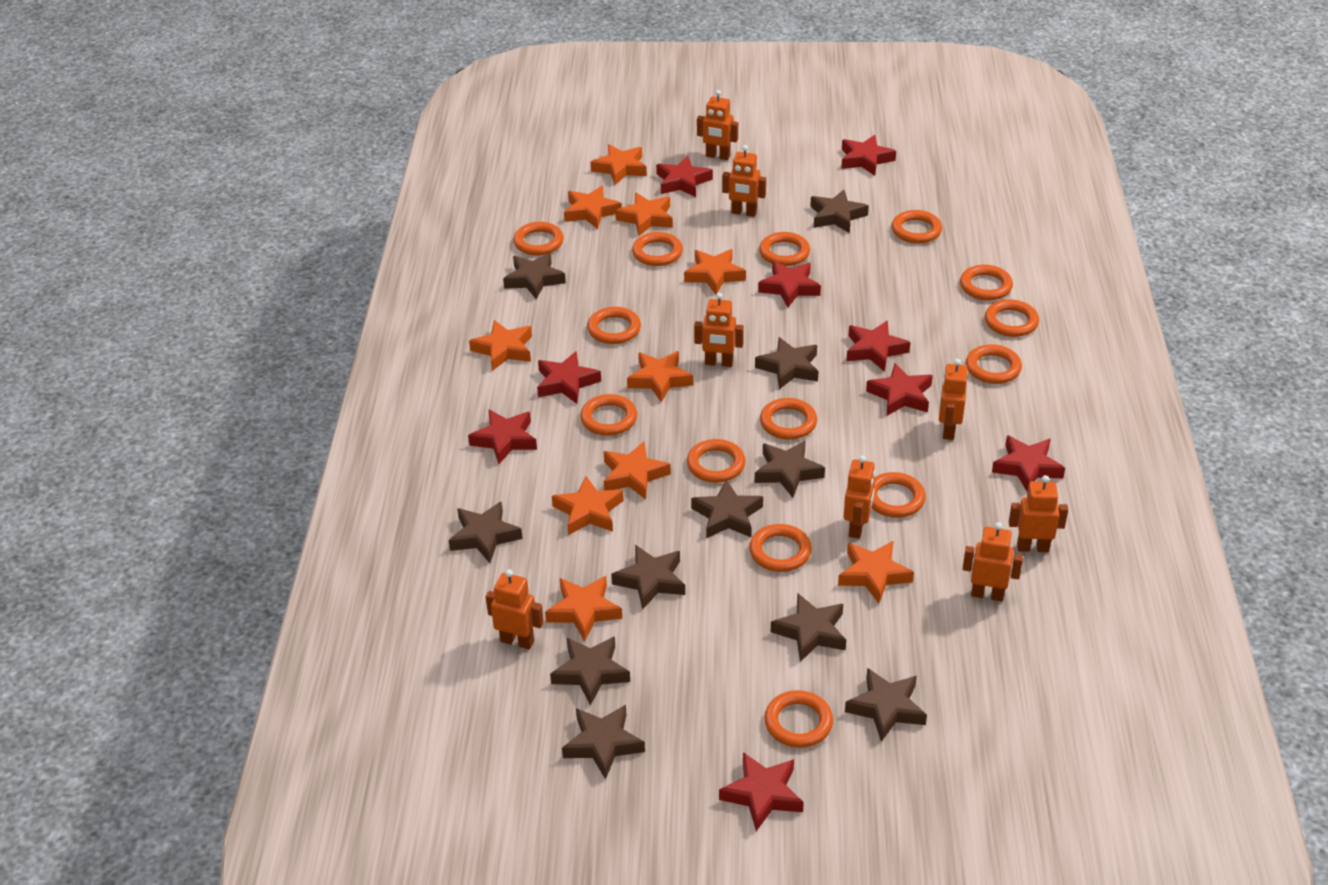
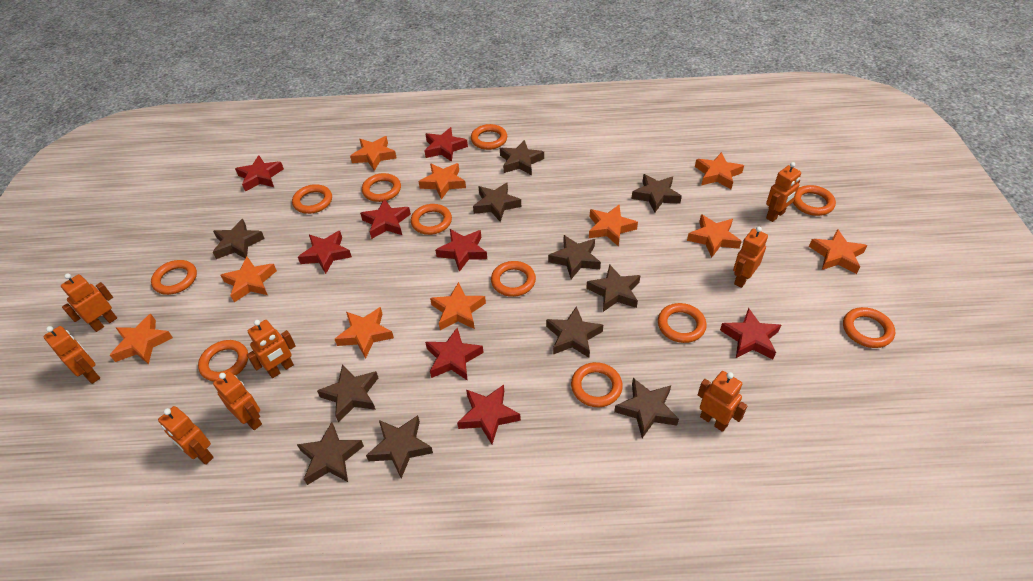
orange ring: 14 -> 11
red star: 9 -> 8

